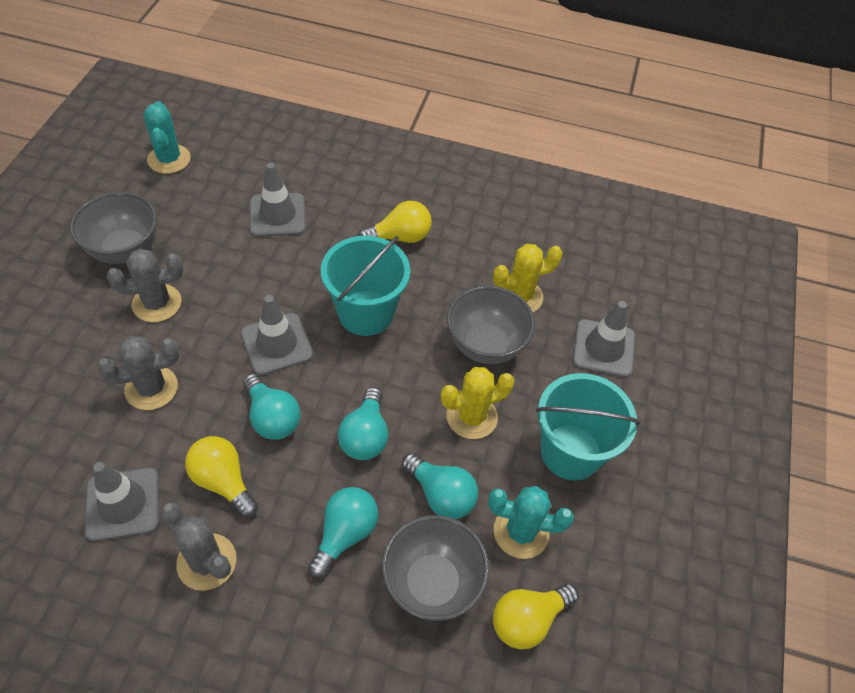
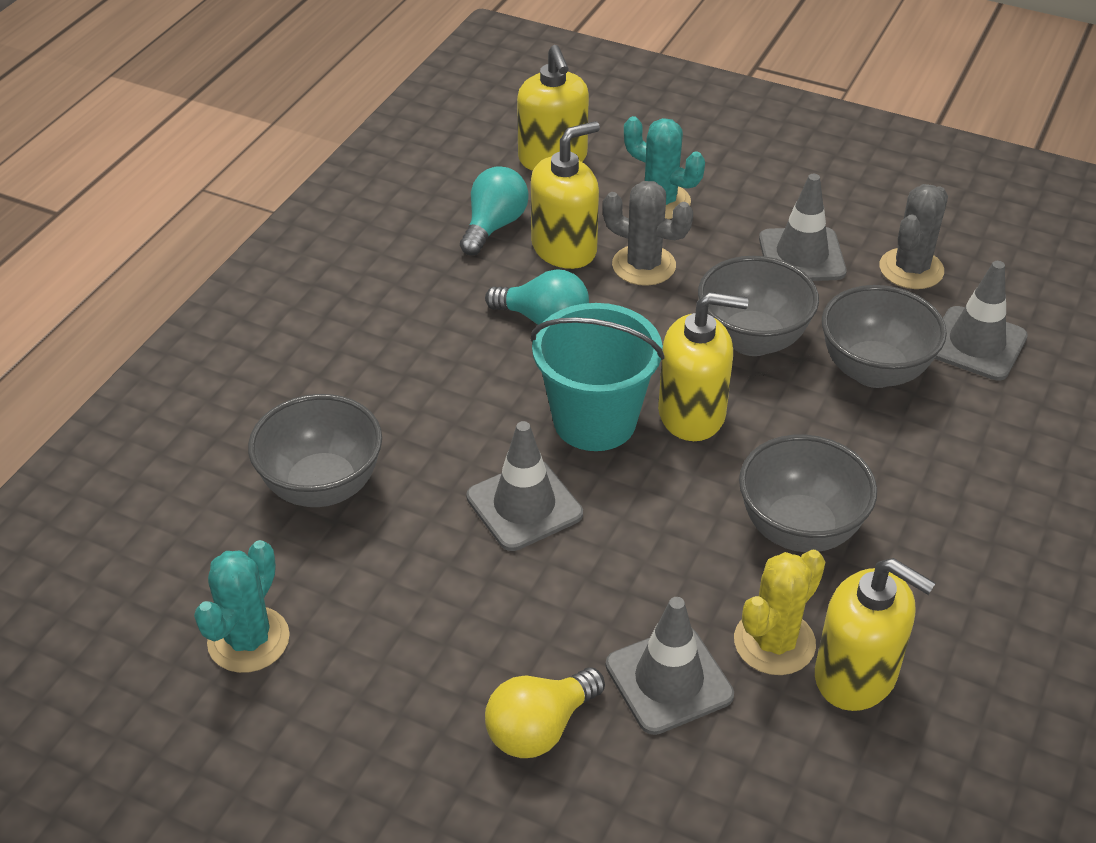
grey bowl: 3 -> 4
grey cactus: 3 -> 2
turquoise bucket: 2 -> 1
turquoise light bulb: 4 -> 2
yellow cactus: 2 -> 1
yellow light bulb: 3 -> 1
yellow soap dispenser: 0 -> 4

